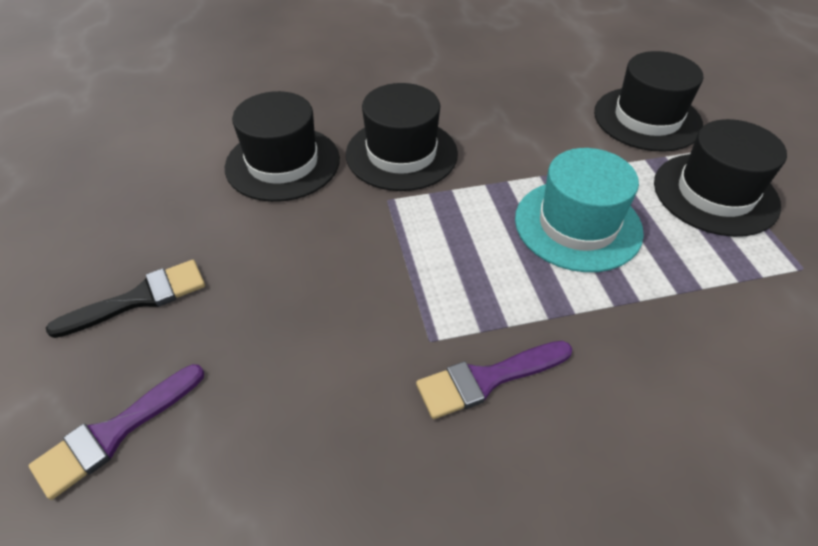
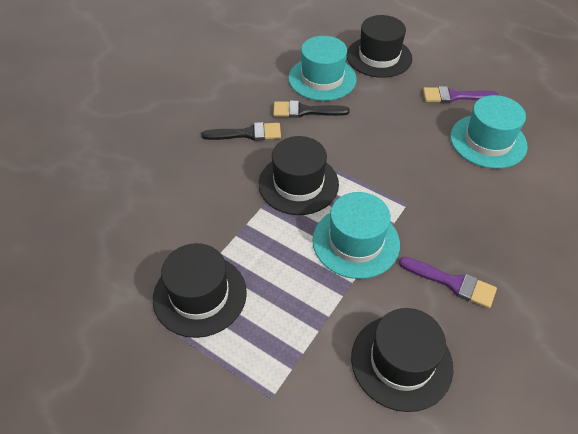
black brush: 1 -> 2
turquoise hat: 1 -> 3

